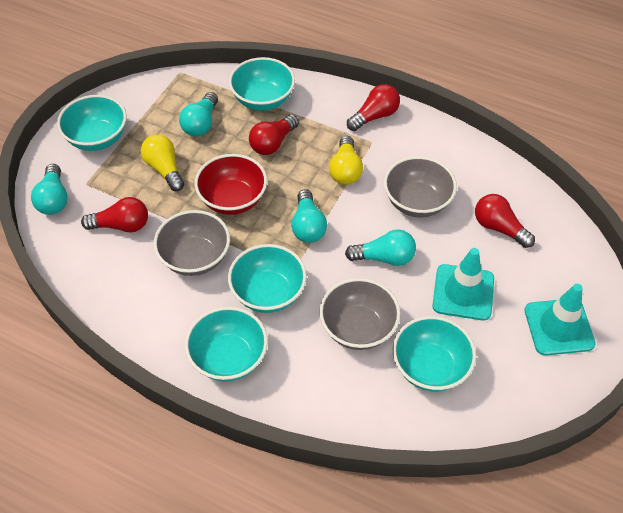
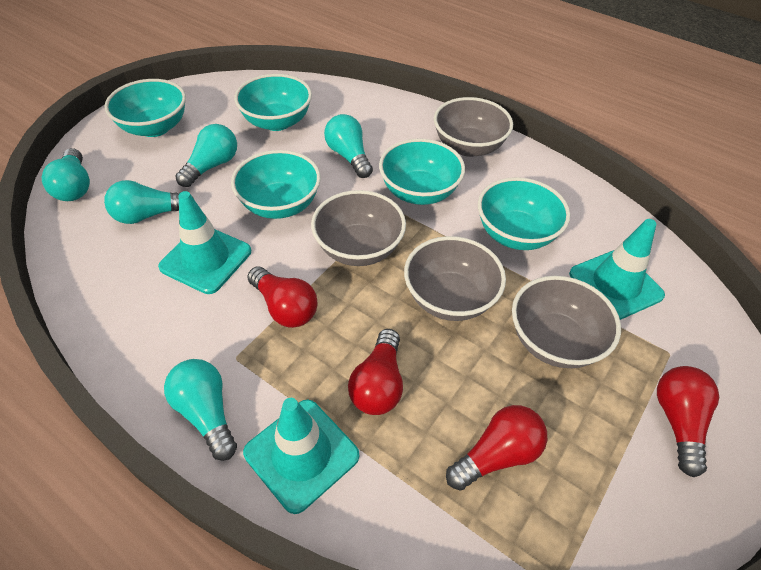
grey bowl: 3 -> 4
red bowl: 1 -> 0
turquoise light bulb: 4 -> 5
turquoise traffic cone: 2 -> 3
yellow light bulb: 2 -> 0

